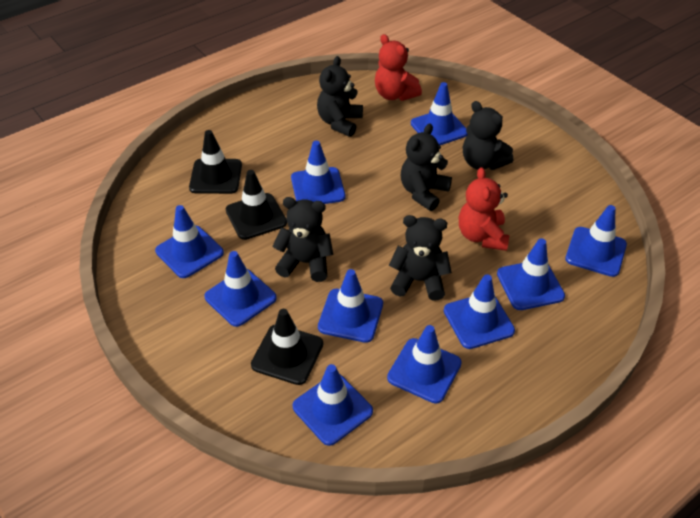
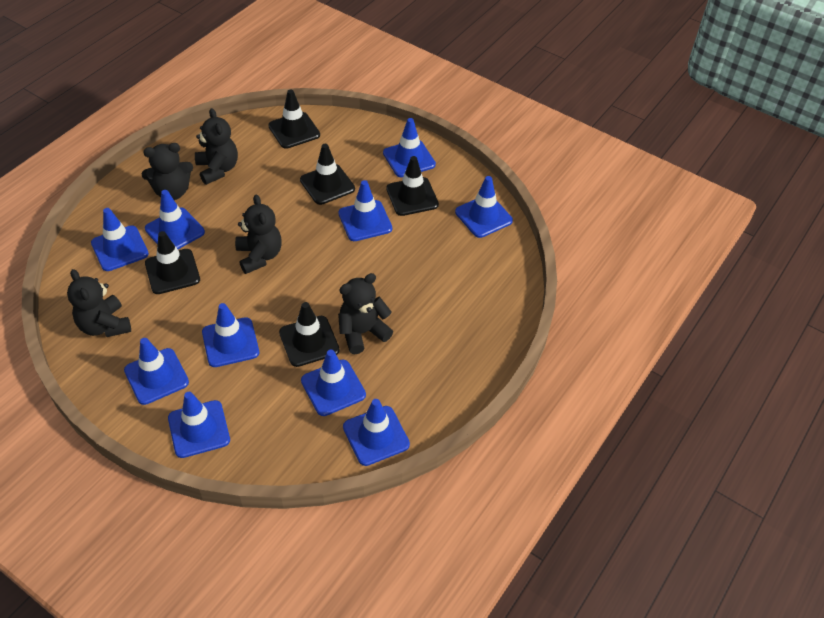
black traffic cone: 3 -> 5
red teddy bear: 2 -> 0

